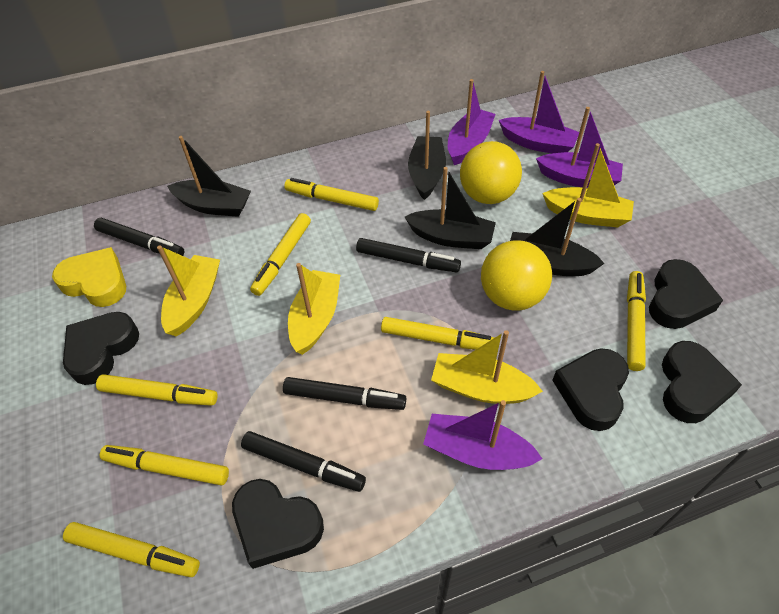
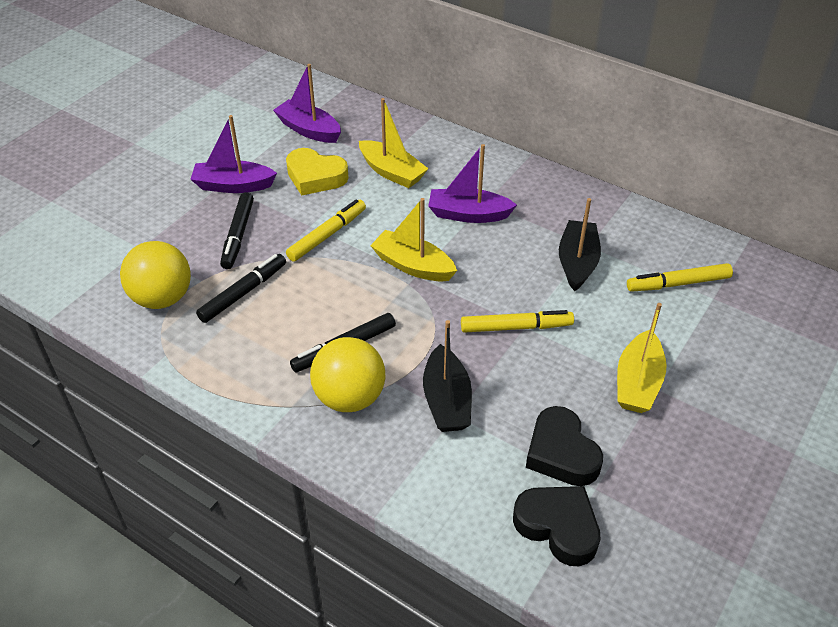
black boat: 4 -> 2
black heart: 5 -> 2
black marker: 4 -> 3
purple boat: 4 -> 3
yellow boat: 4 -> 3
yellow marker: 7 -> 3

